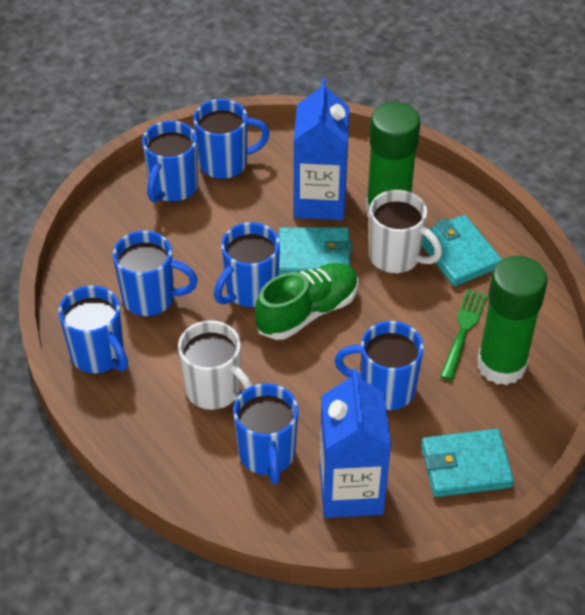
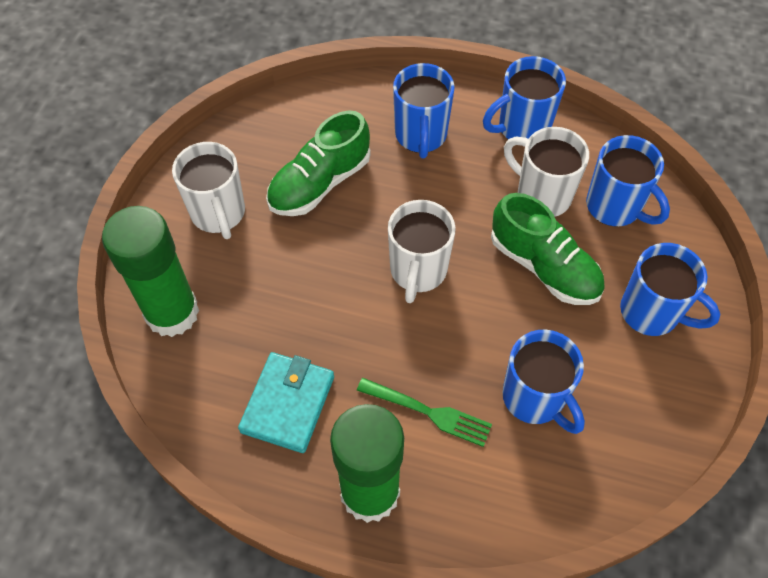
blue carton: 2 -> 0
blue mug: 7 -> 5
green shoe: 1 -> 2
turquoise wallet: 3 -> 1
white mug: 2 -> 3

